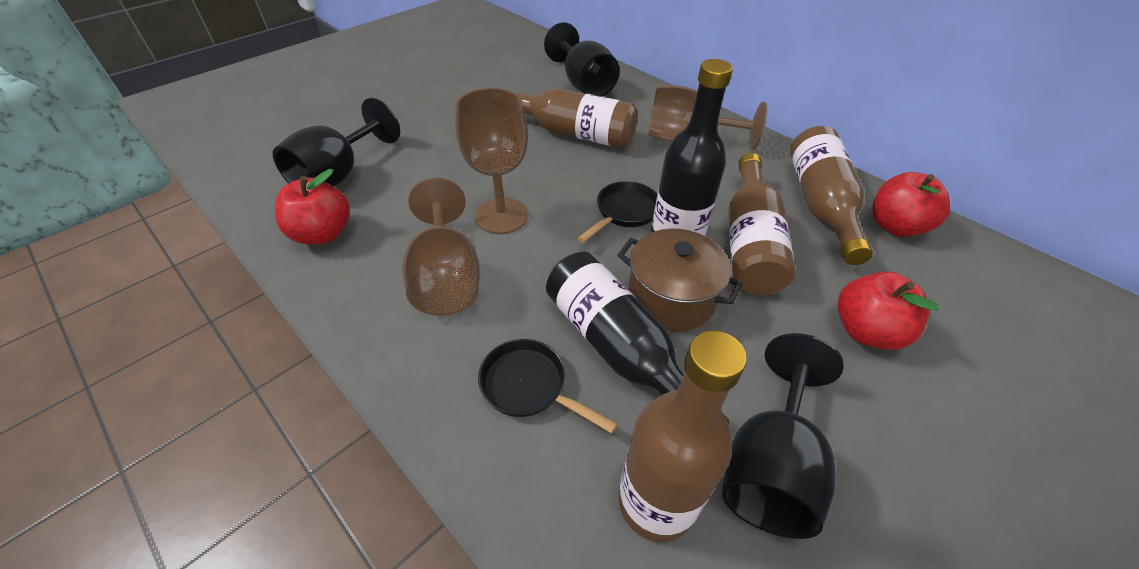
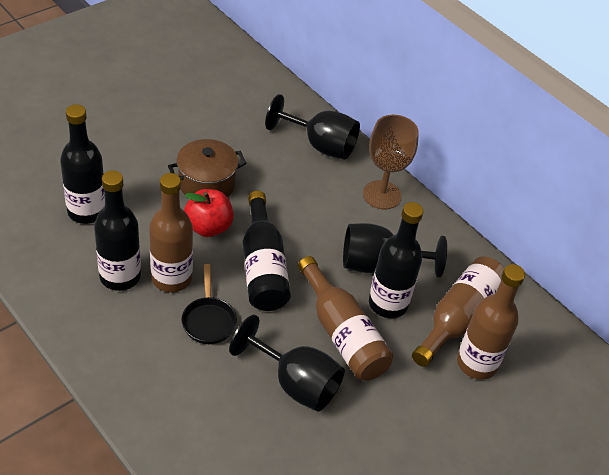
black bottle: 2 -> 4
black pan: 2 -> 1
brown goblet: 3 -> 1
red apple: 3 -> 1

